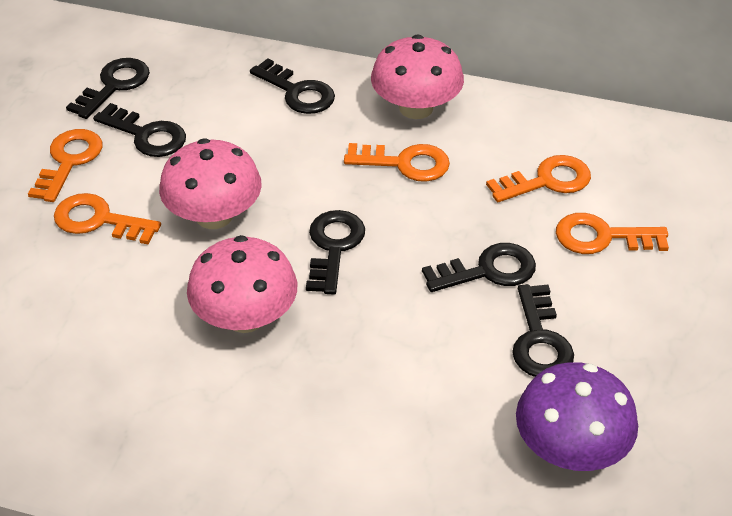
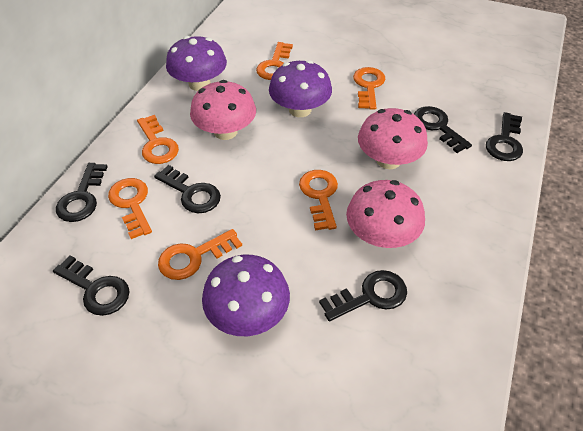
orange key: 5 -> 6
purple mushroom: 1 -> 3

